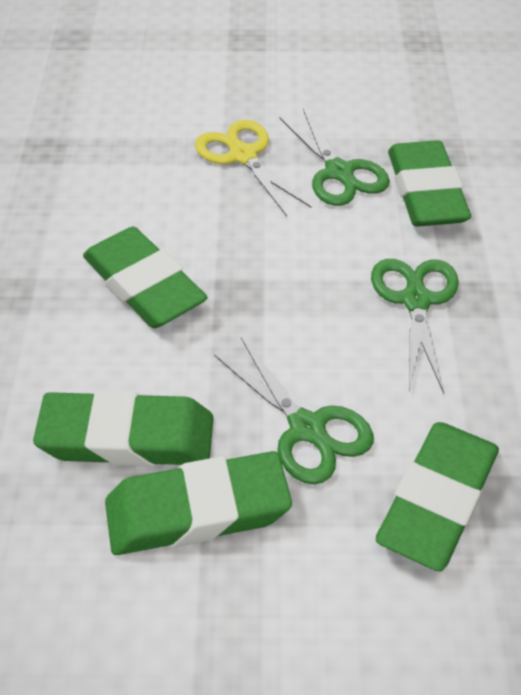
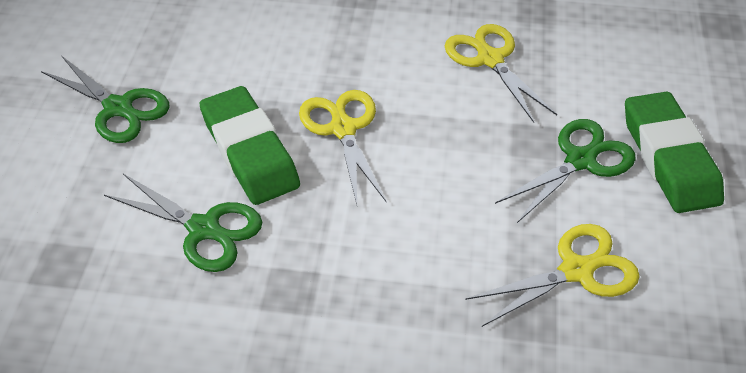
green eraser: 5 -> 2
yellow scissors: 1 -> 3

